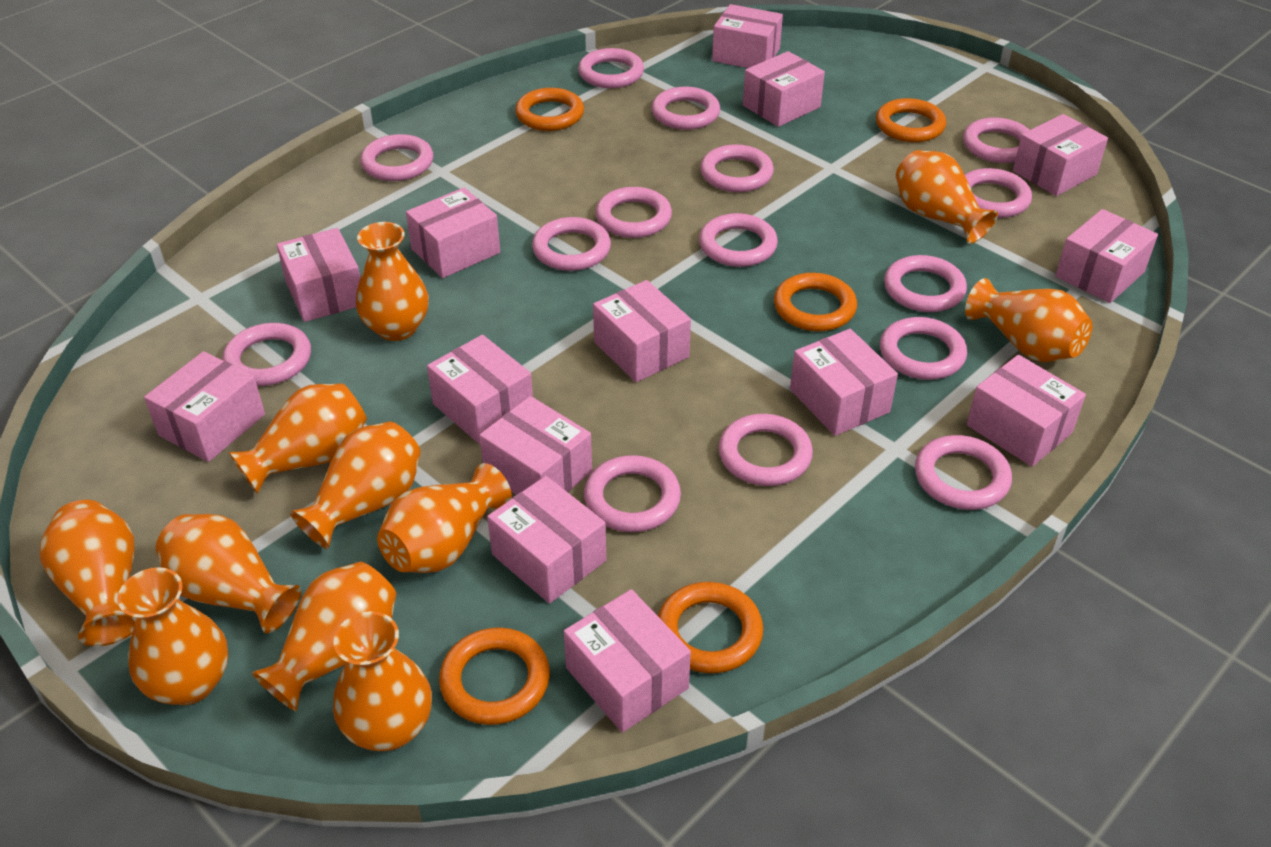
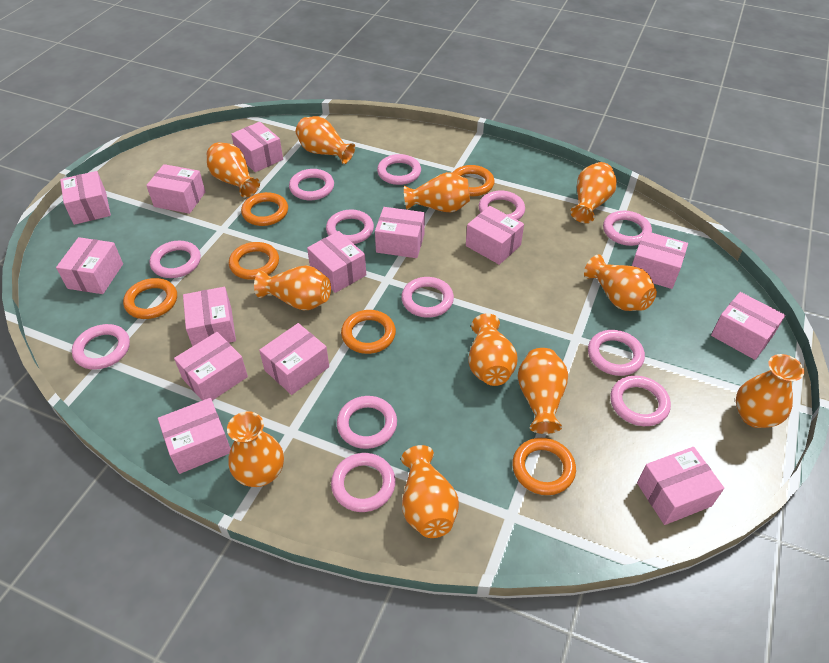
orange ring: 5 -> 6
pink ring: 15 -> 12

